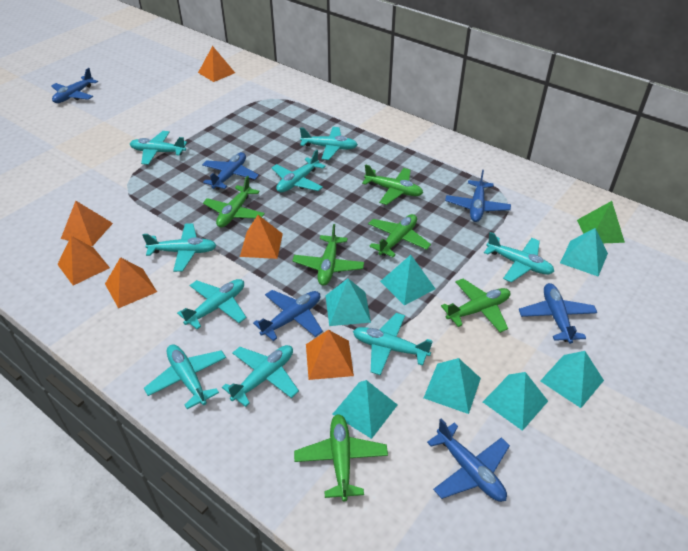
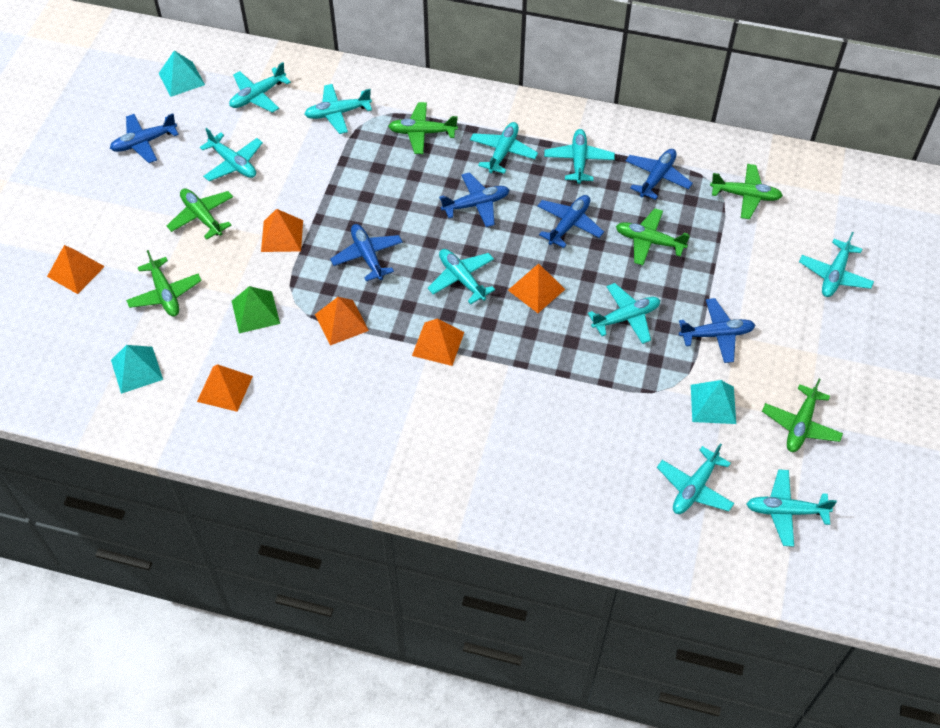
turquoise plane: 9 -> 10
turquoise pyramid: 7 -> 3

